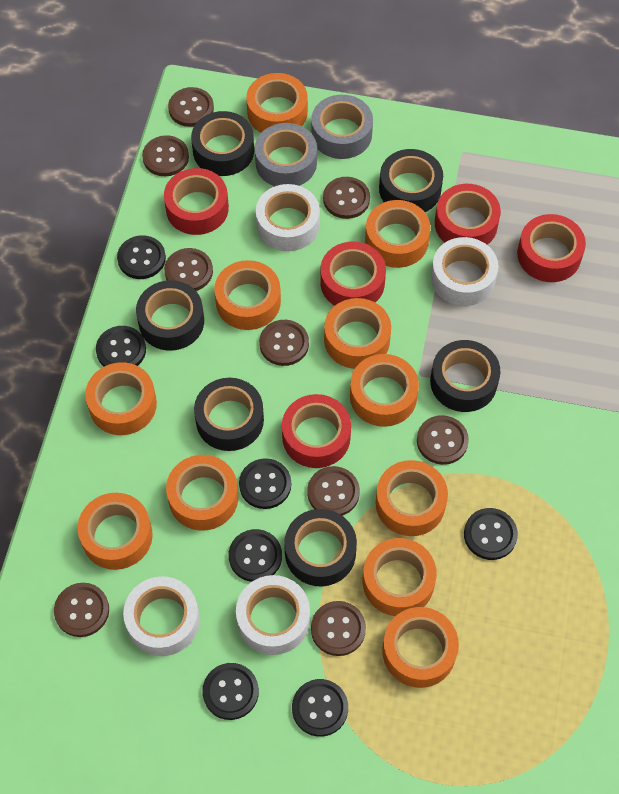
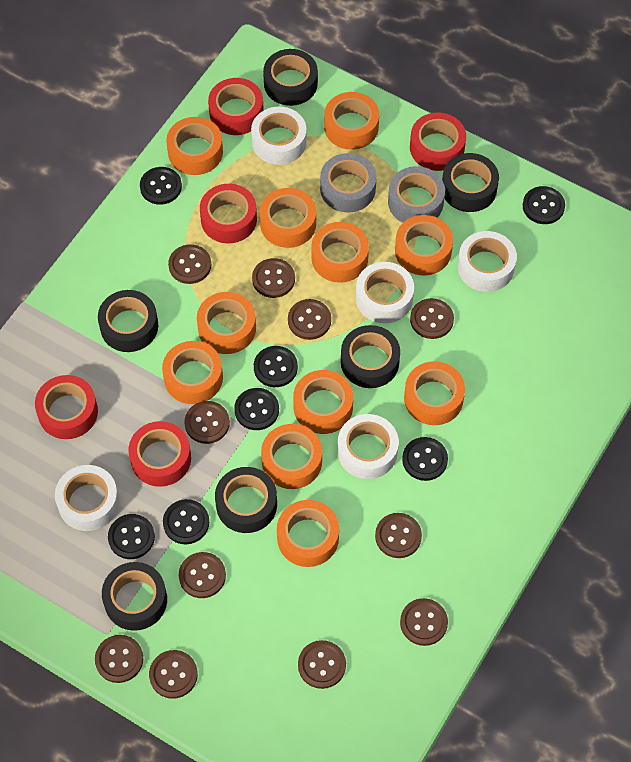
brown button: 9 -> 11
white tape: 4 -> 5

